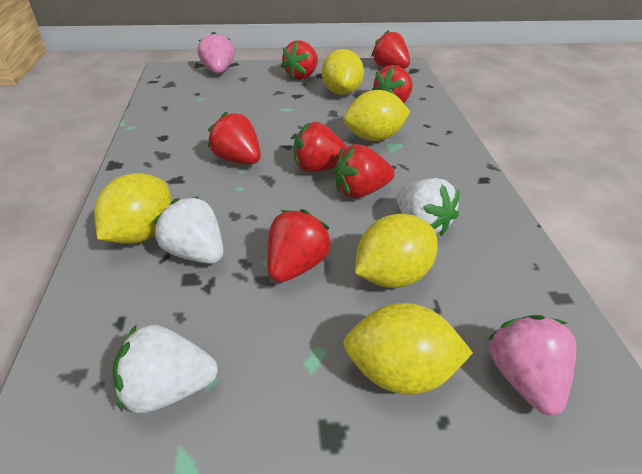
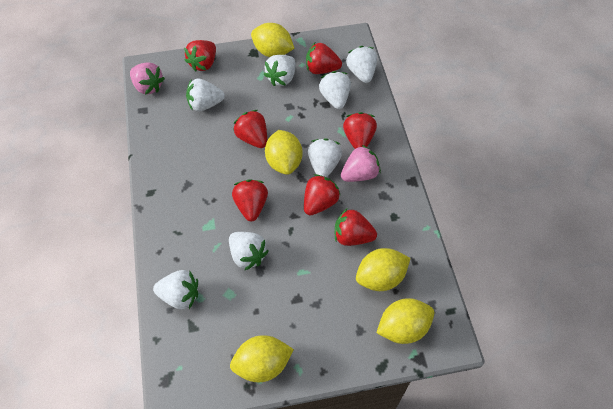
white strawberry: 3 -> 7

